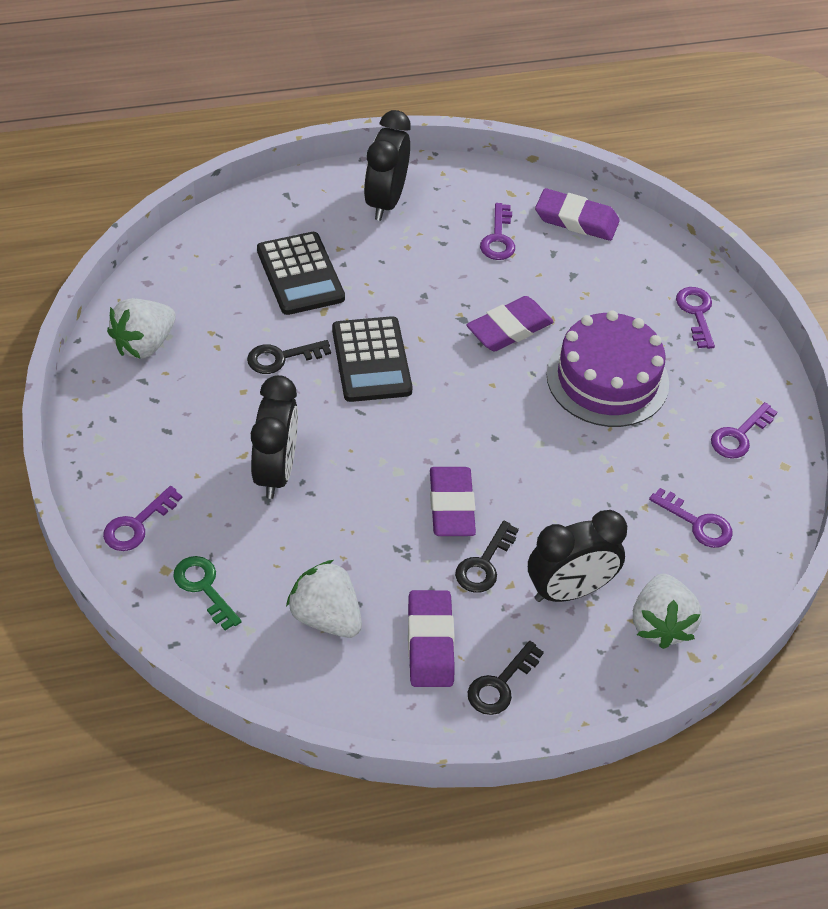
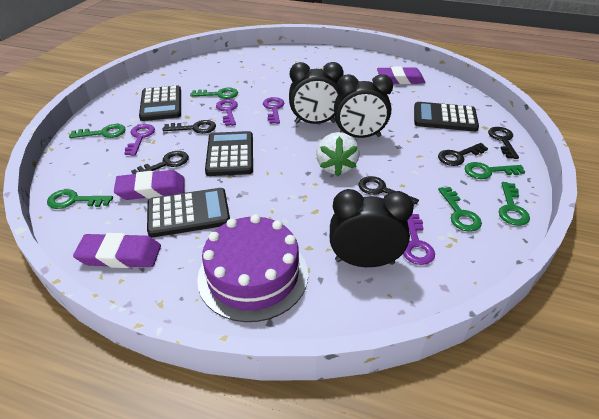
black calculator: 2 -> 4
black key: 3 -> 5
green key: 1 -> 6
purple eraser: 4 -> 3
purple key: 5 -> 4
white strawberry: 3 -> 1

